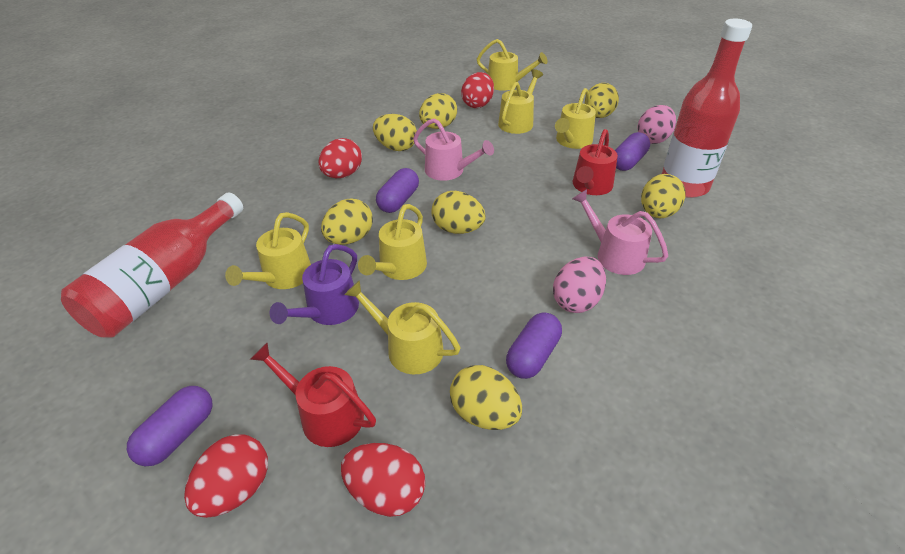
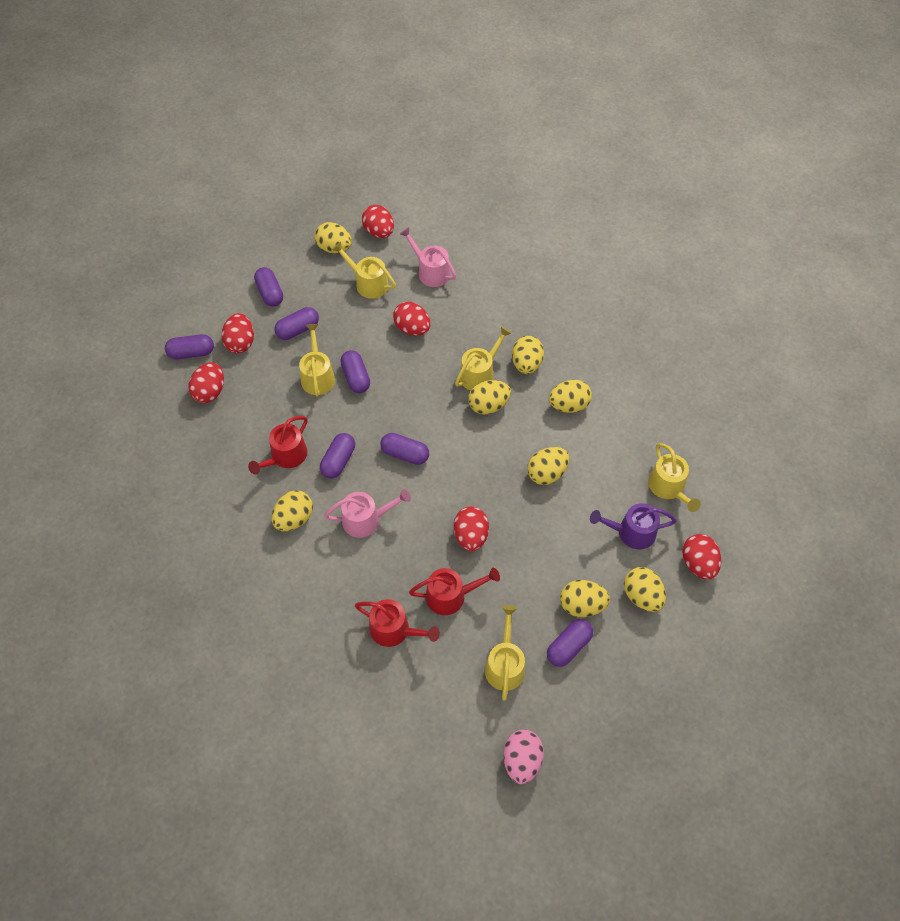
pink egg: 2 -> 1
purple capsule: 4 -> 7
red bottle: 2 -> 0
red egg: 4 -> 6
red watering can: 2 -> 3
yellow egg: 7 -> 8
yellow watering can: 6 -> 5

